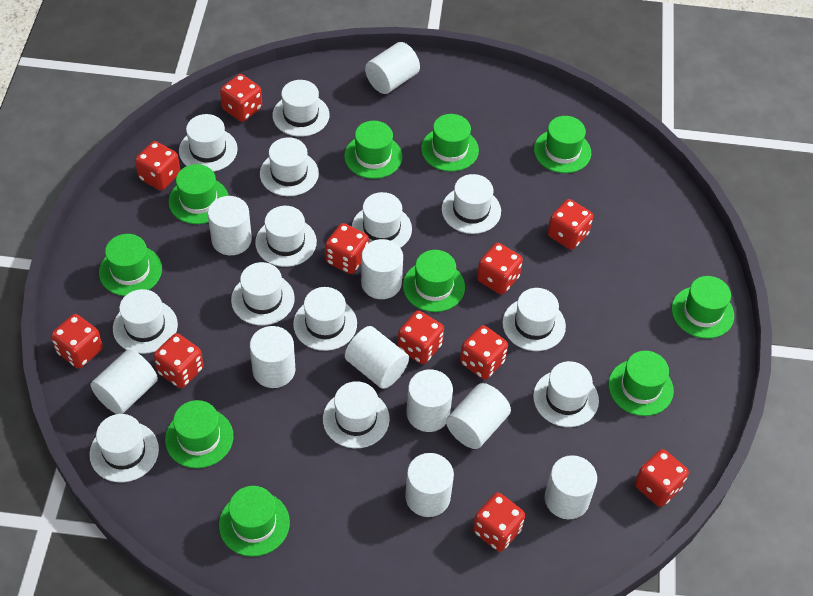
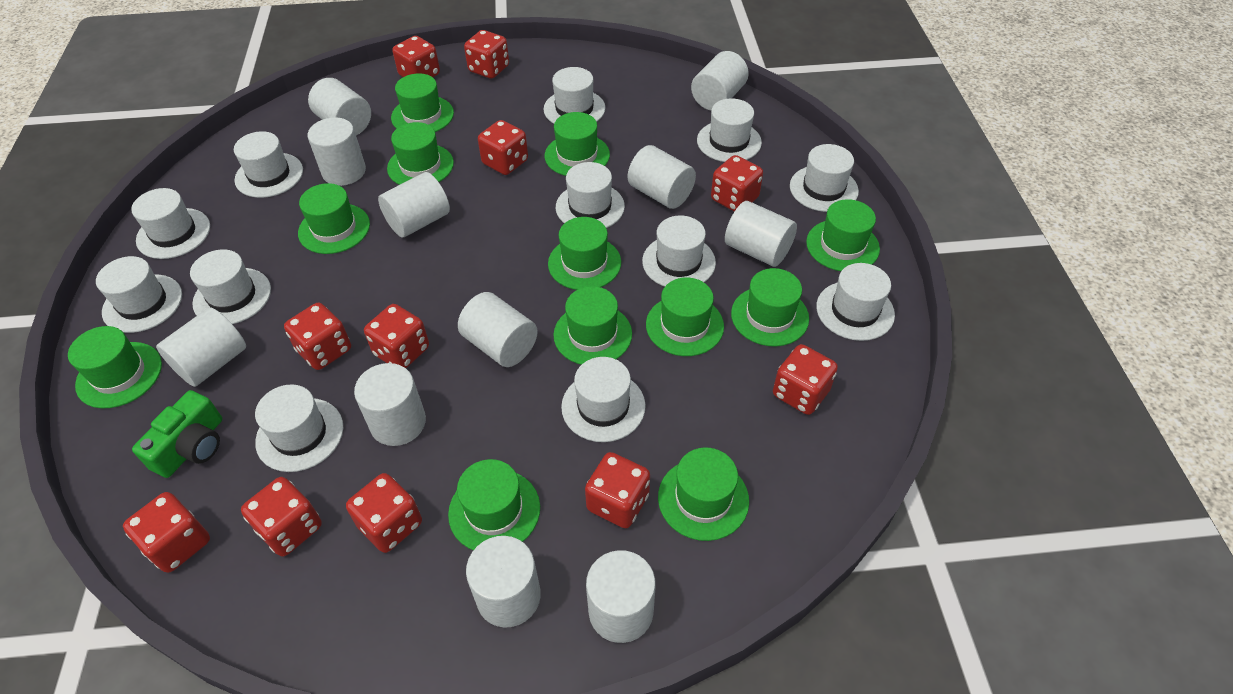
green camera: 0 -> 1
green hat: 10 -> 12
white cylinder: 10 -> 11
white hat: 13 -> 12

